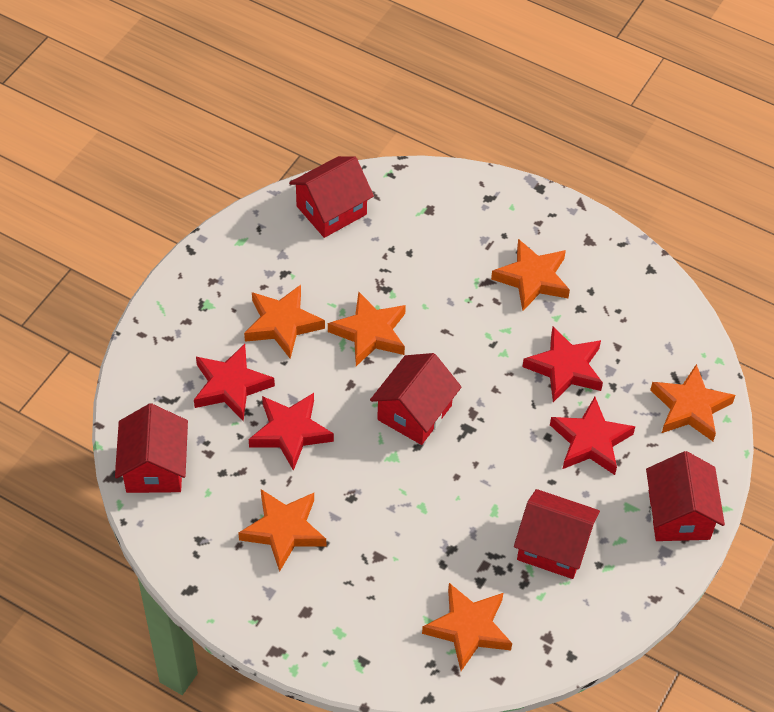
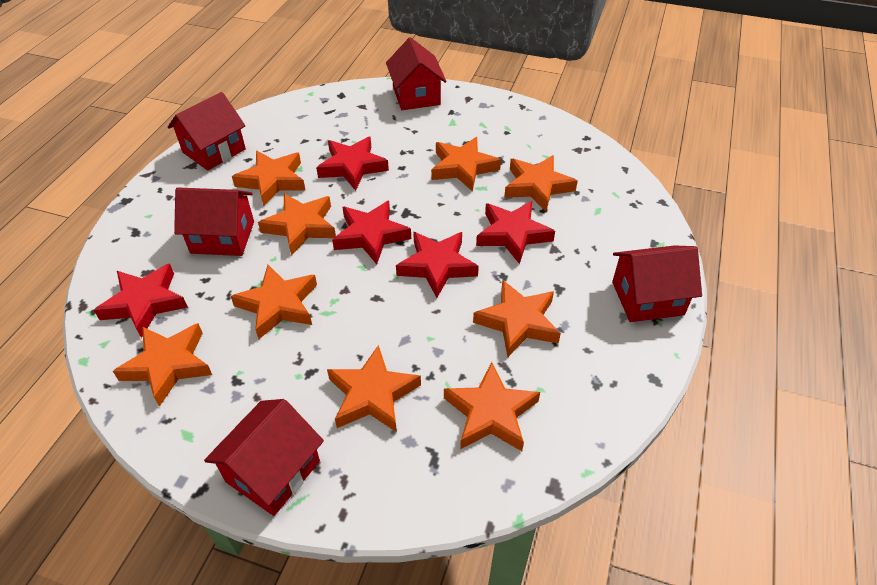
orange star: 6 -> 9
red star: 4 -> 5

